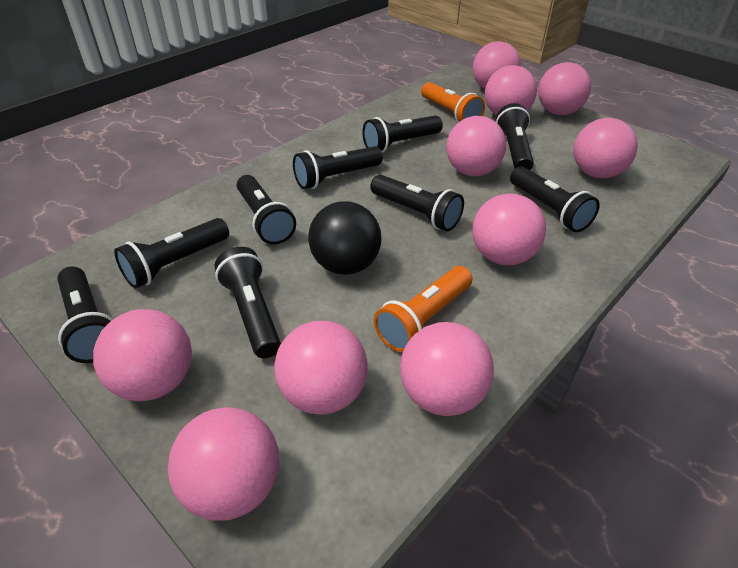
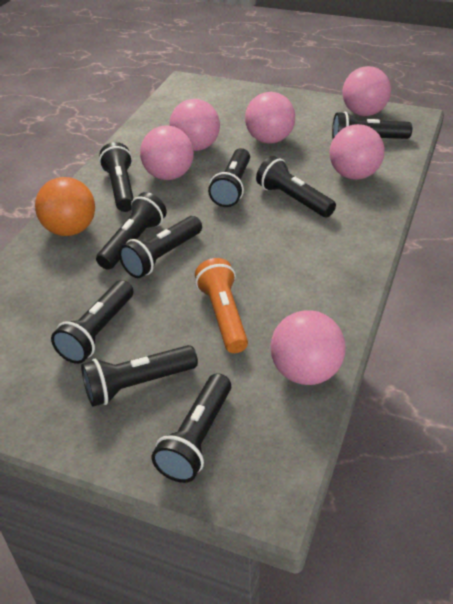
black ball: 1 -> 0
orange ball: 0 -> 1
orange flashlight: 2 -> 1
pink ball: 10 -> 6

